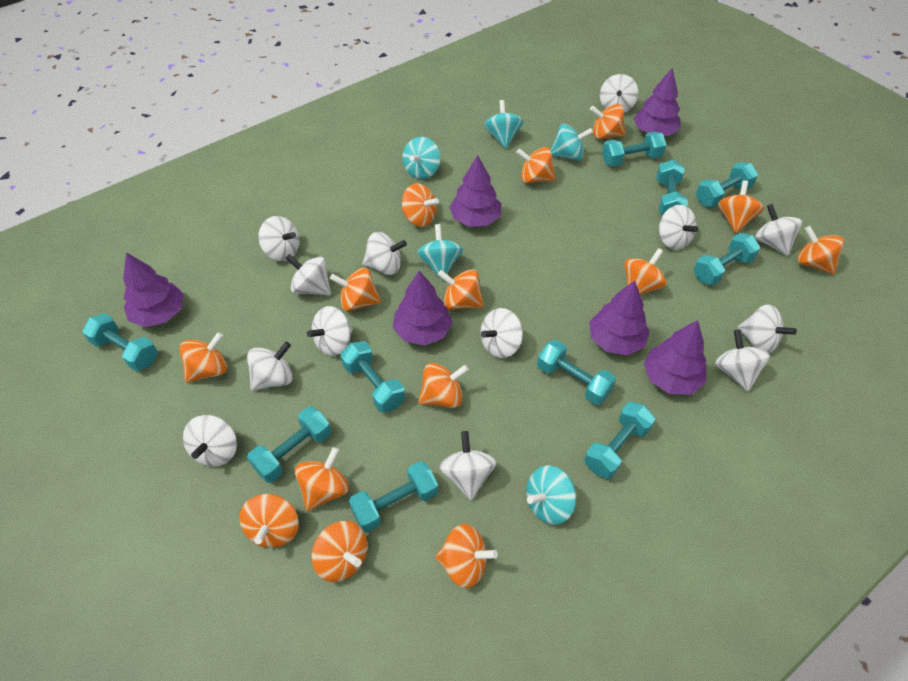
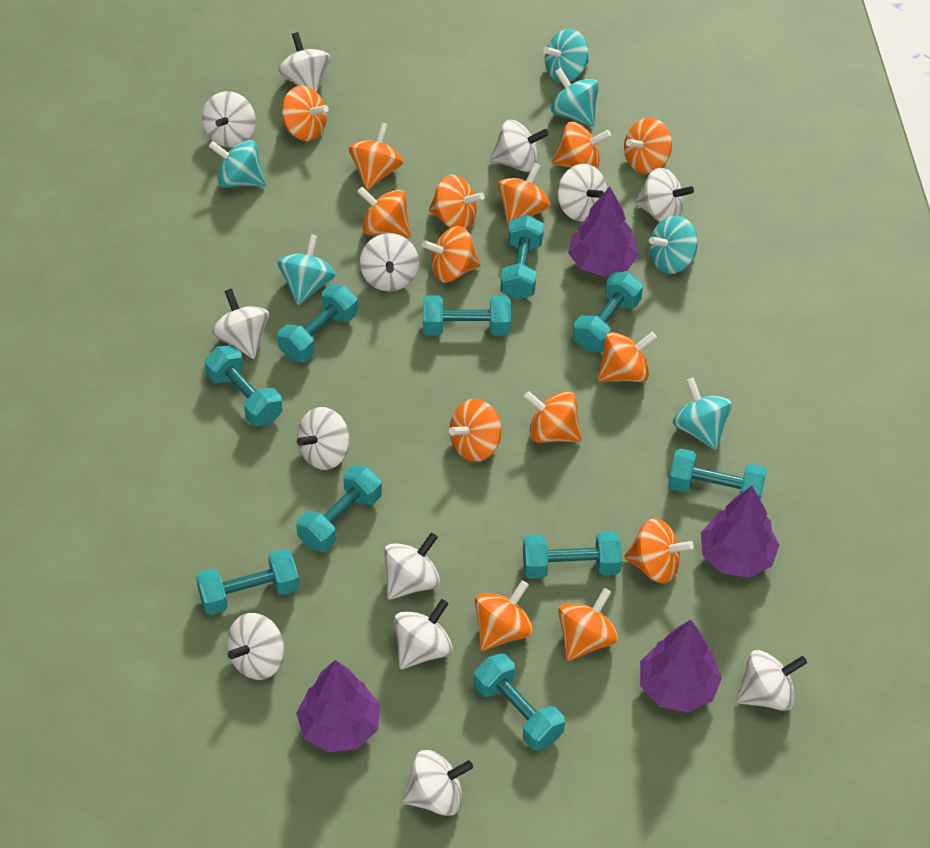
purple tree: 6 -> 4
turquoise spinning top: 5 -> 6

